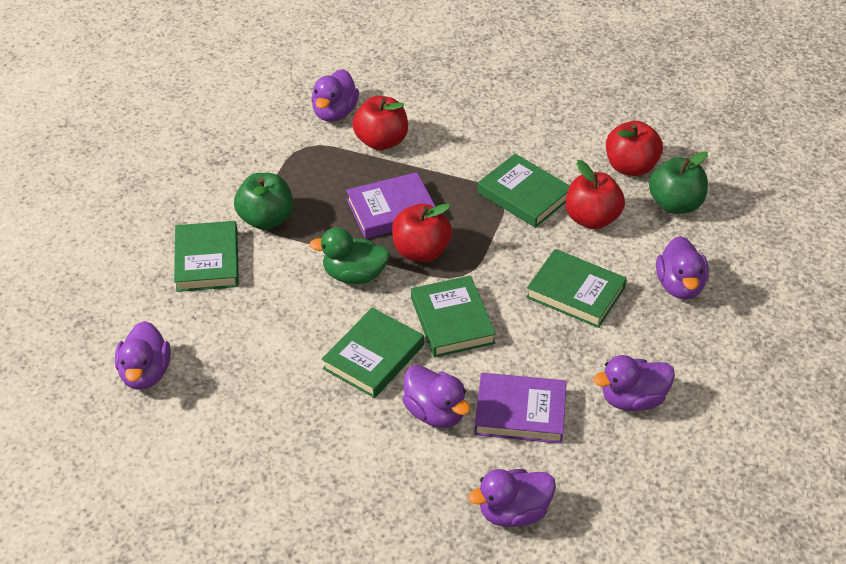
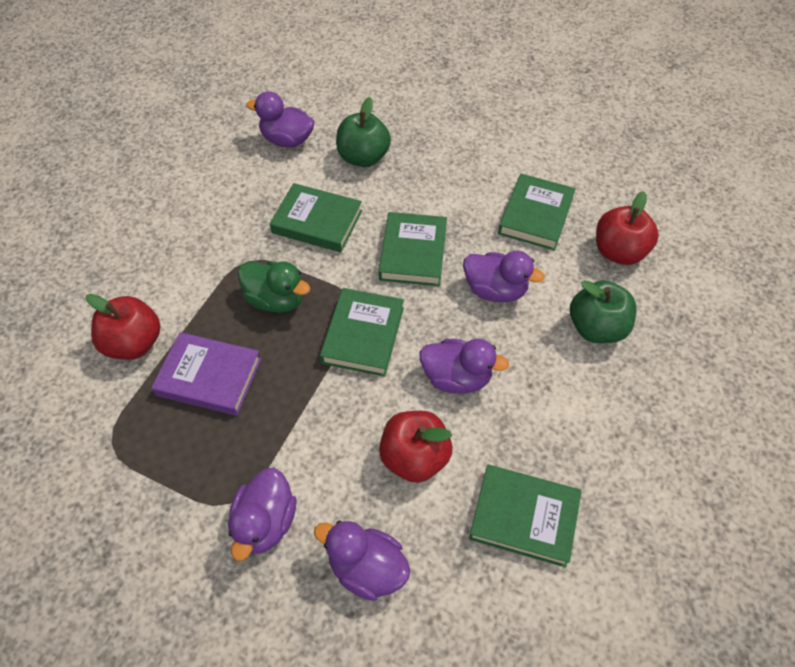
purple book: 2 -> 1
purple duck: 6 -> 5
red apple: 4 -> 3

